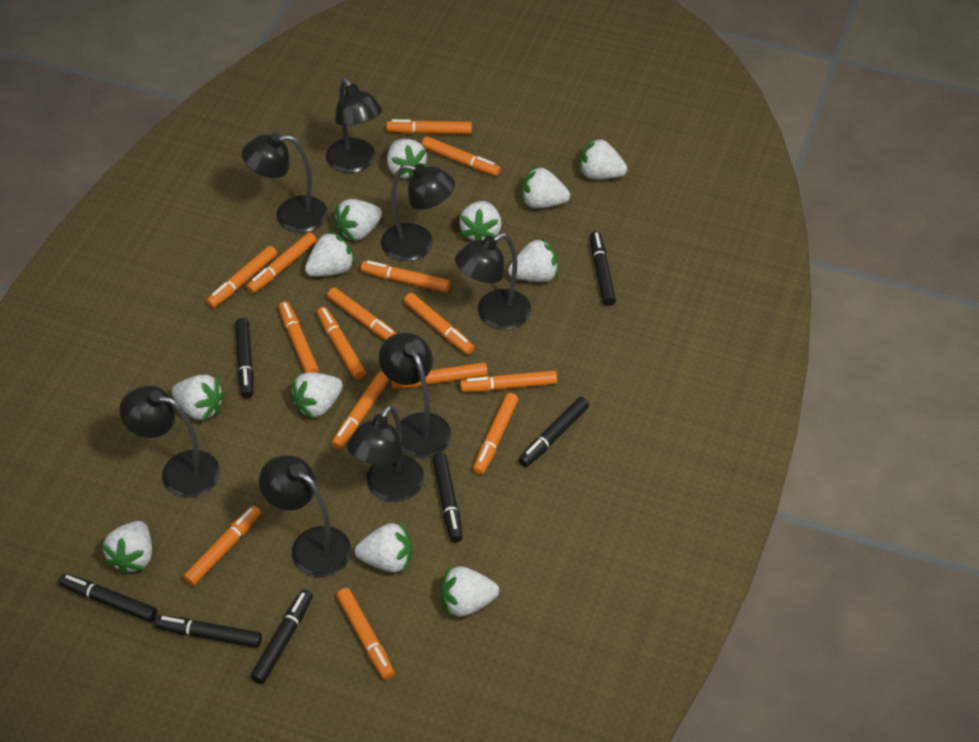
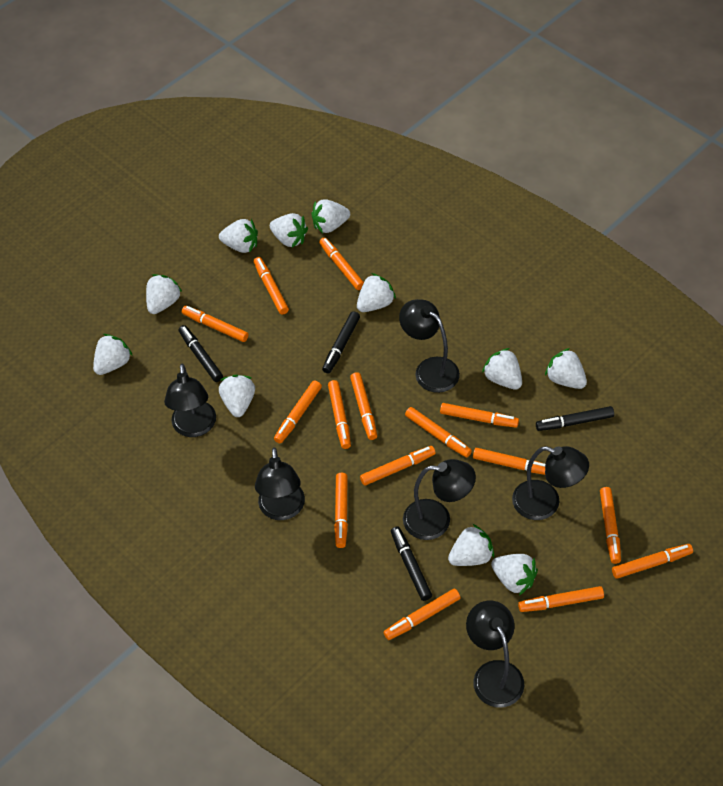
black lamp: 8 -> 6
black marker: 7 -> 4
white strawberry: 12 -> 11

